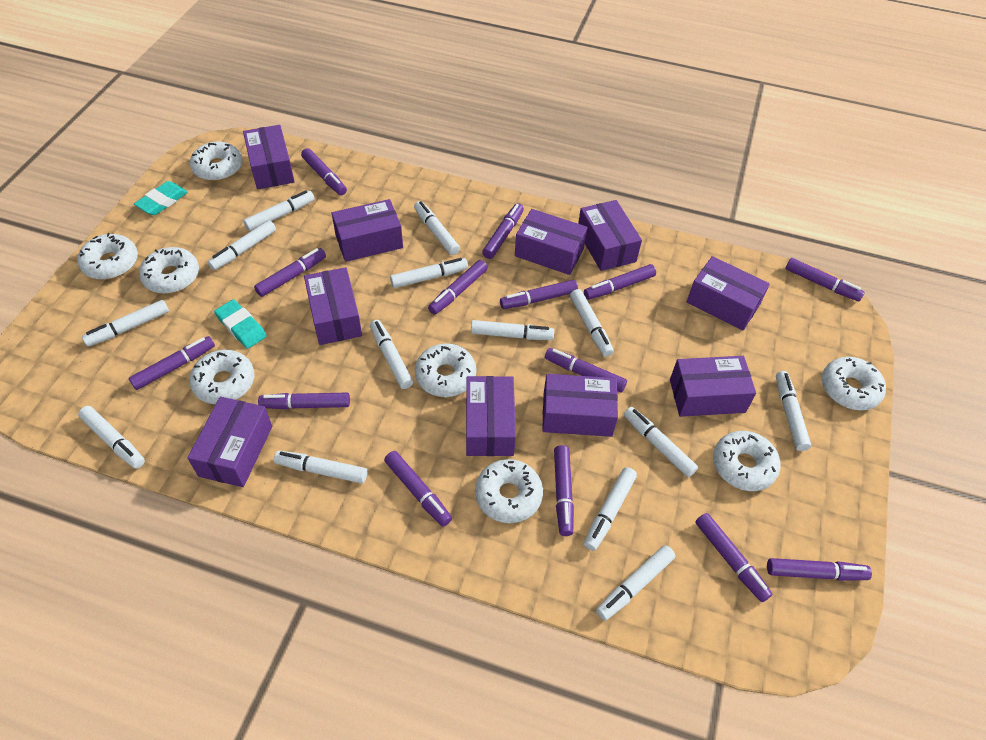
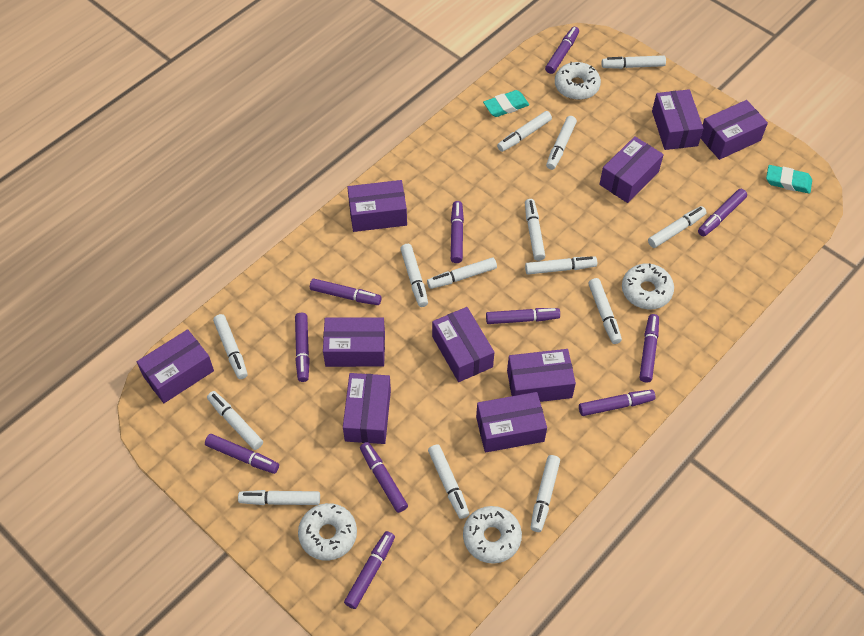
purple marker: 14 -> 11
white donut: 8 -> 4

